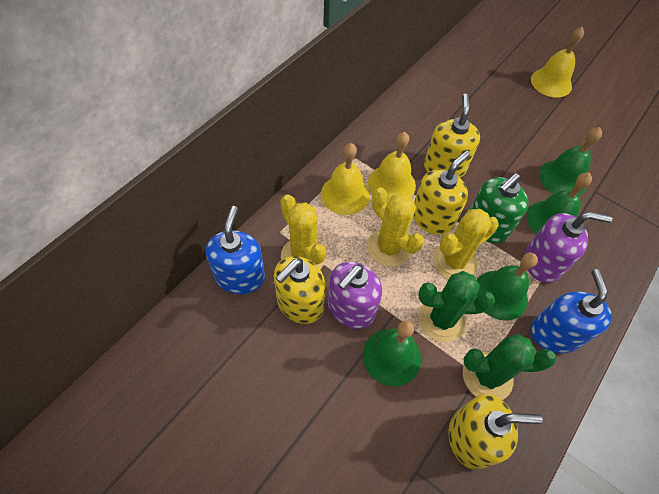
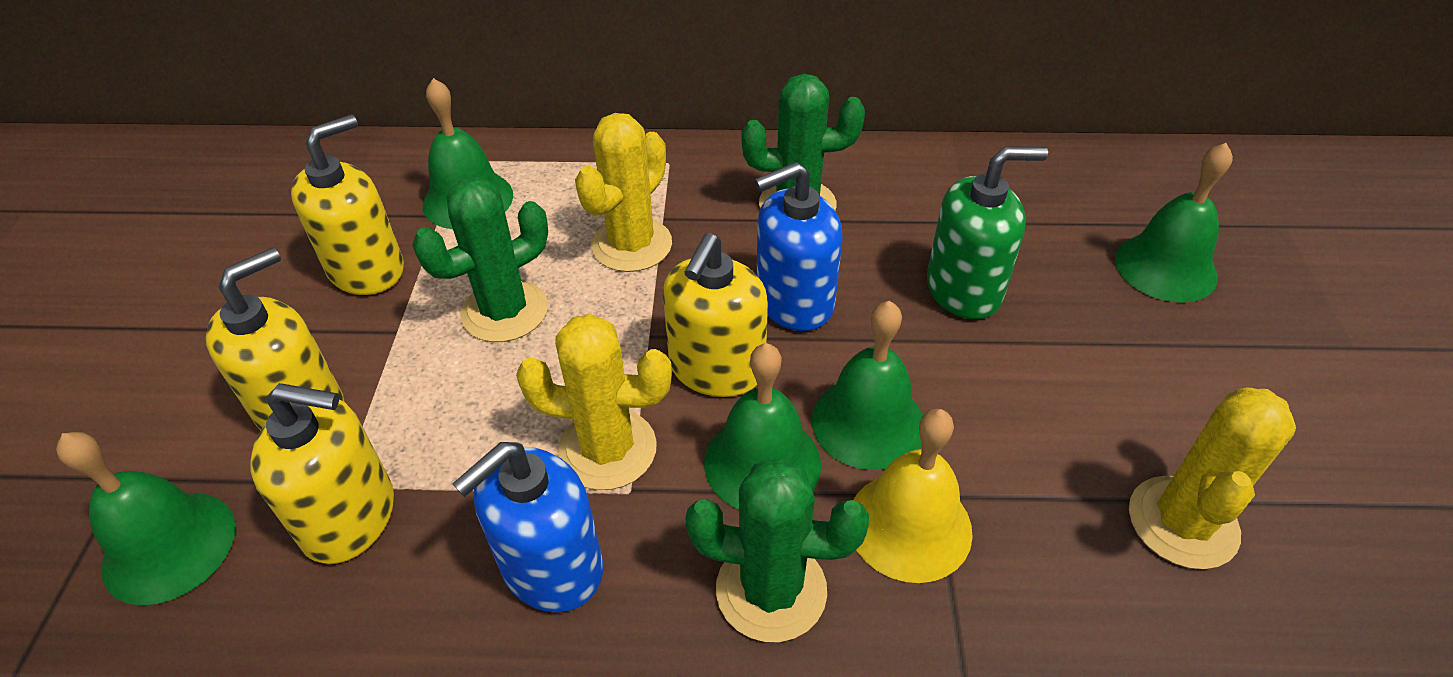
green bell: 4 -> 5
green cactus: 2 -> 3
purple soap dispenser: 2 -> 0
yellow bell: 3 -> 1

